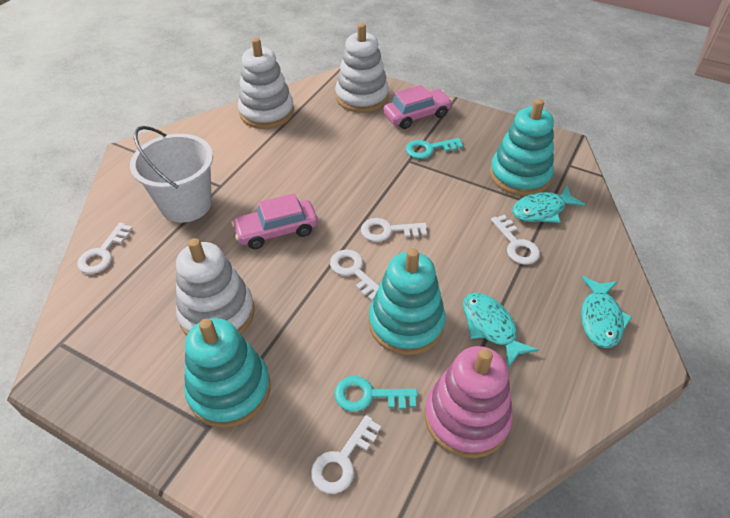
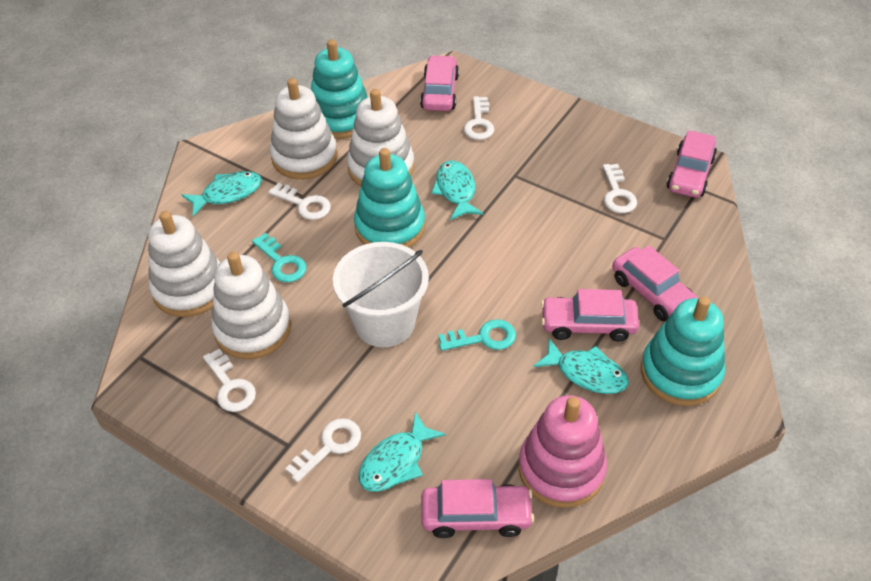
pink car: 2 -> 5
turquoise fish: 3 -> 4
white stacking toy: 3 -> 4

